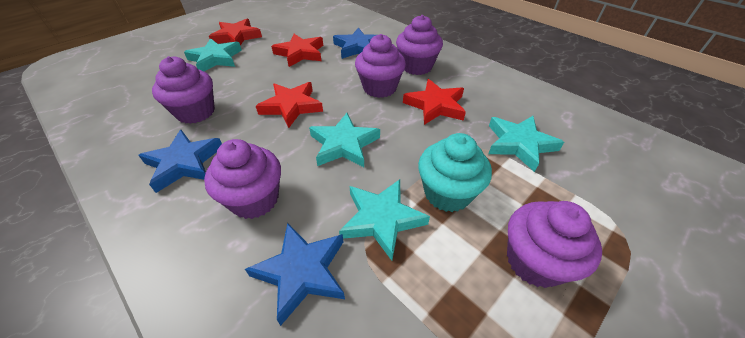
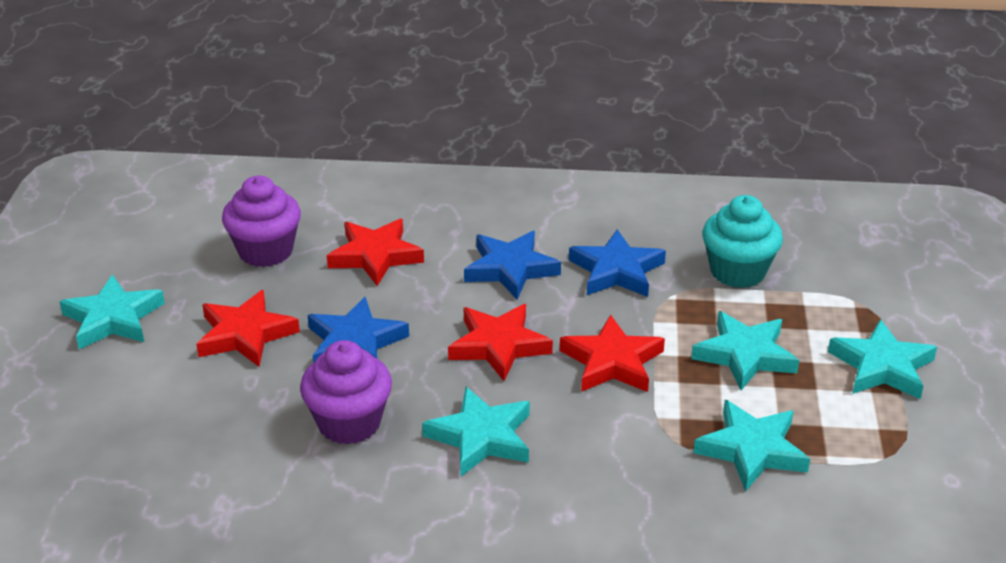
purple cupcake: 5 -> 2
turquoise star: 4 -> 5

